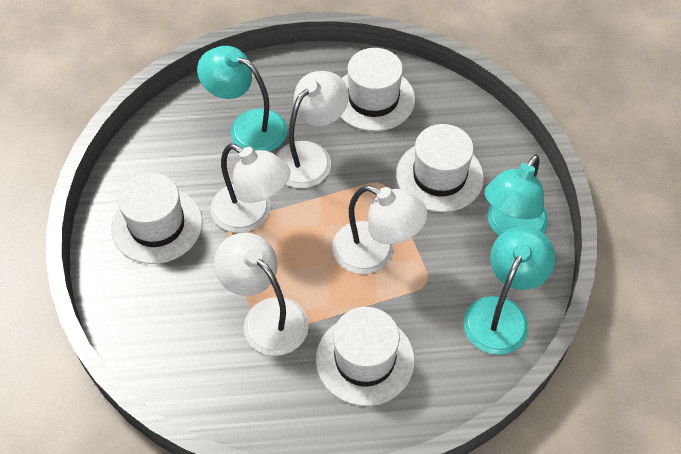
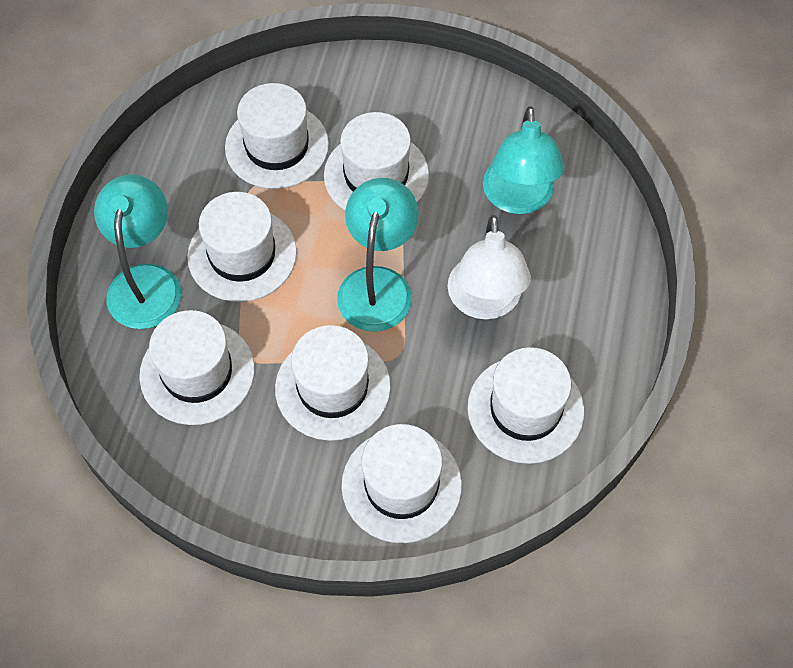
white hat: 4 -> 7
white lamp: 4 -> 1

